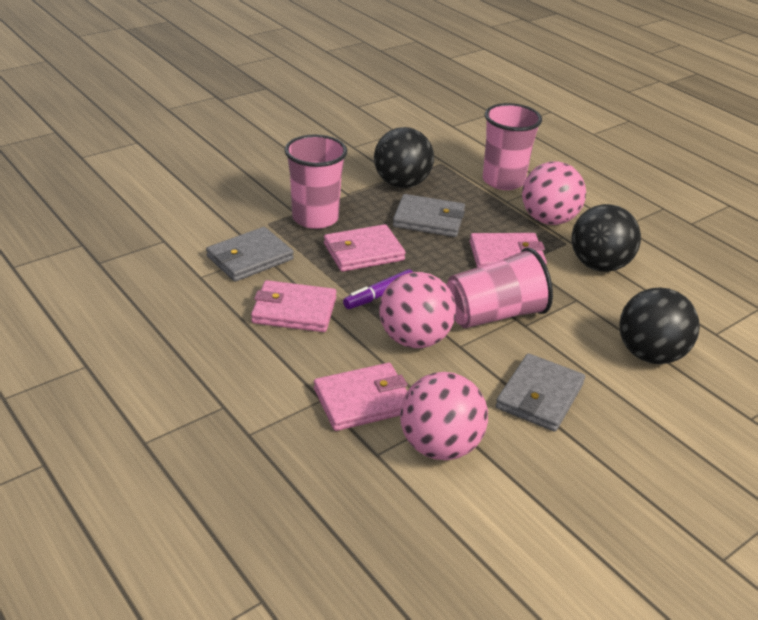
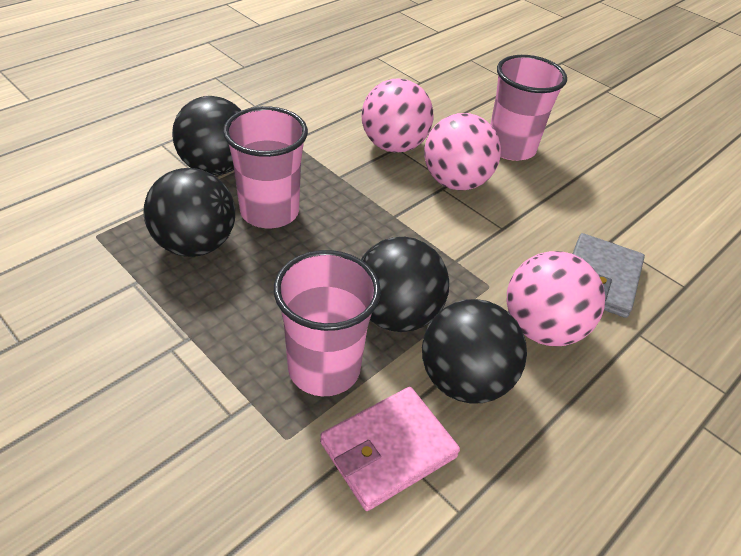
black ball: 3 -> 4
grey wallet: 3 -> 1
pink wallet: 4 -> 1
purple marker: 1 -> 0

